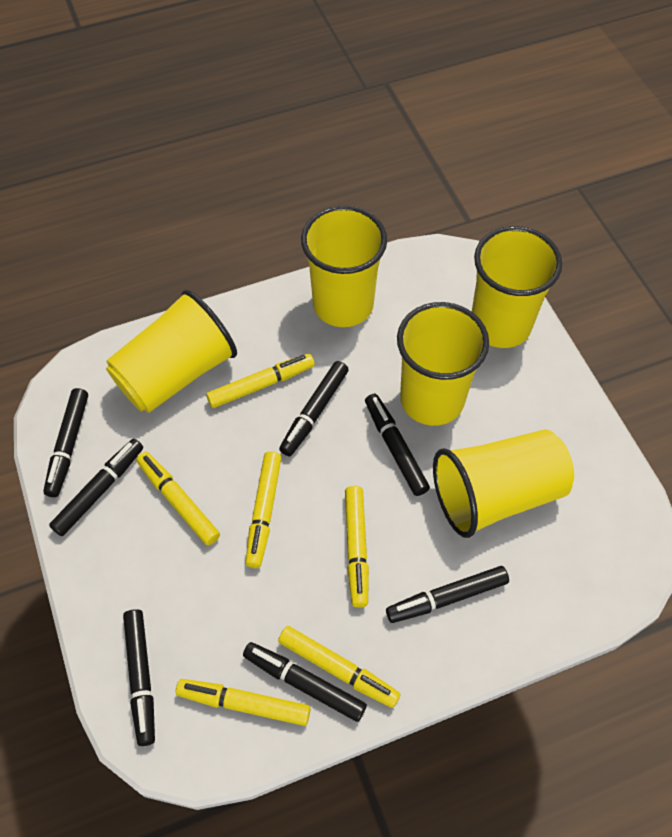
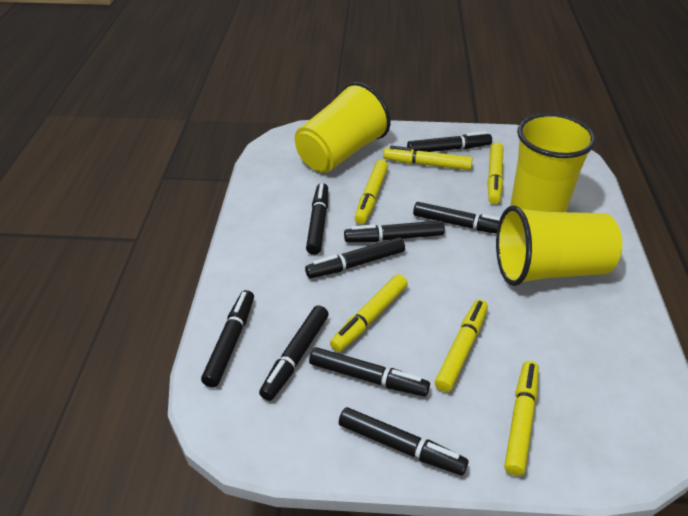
black marker: 7 -> 9
yellow cup: 5 -> 3

